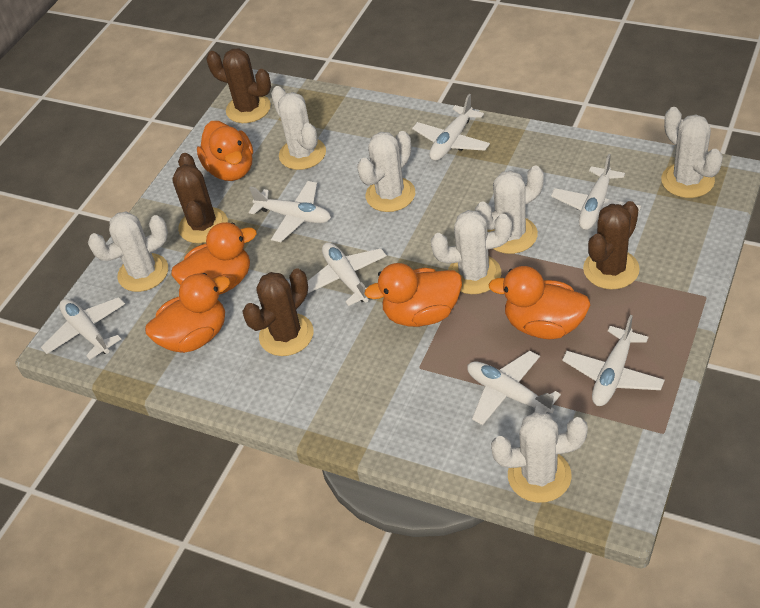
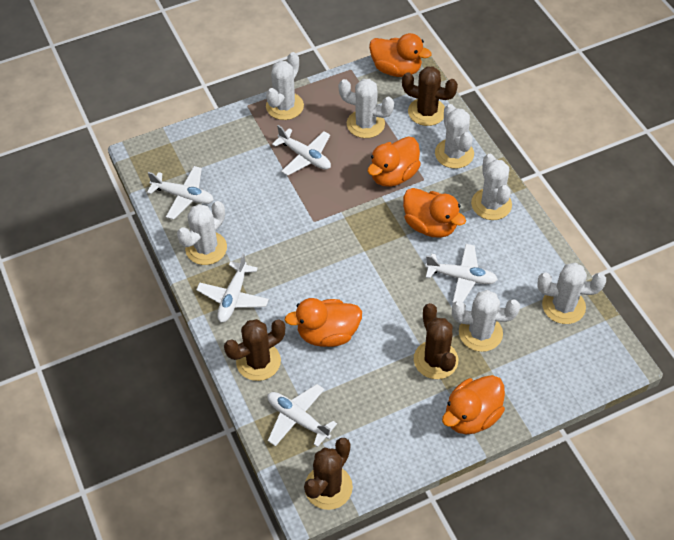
white plane: 7 -> 5

